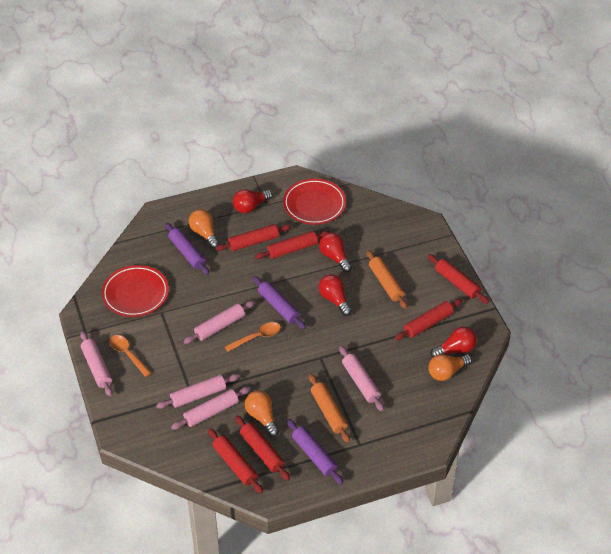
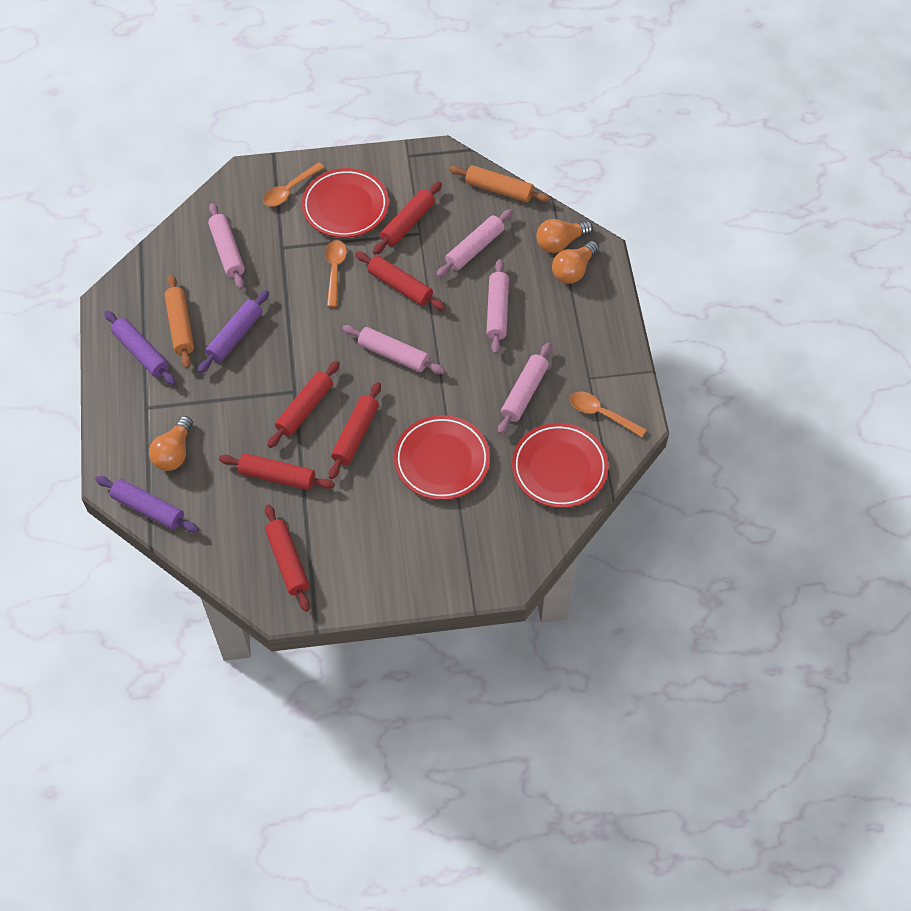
orange spoon: 2 -> 3
red light bulb: 4 -> 0
red plate: 2 -> 3

